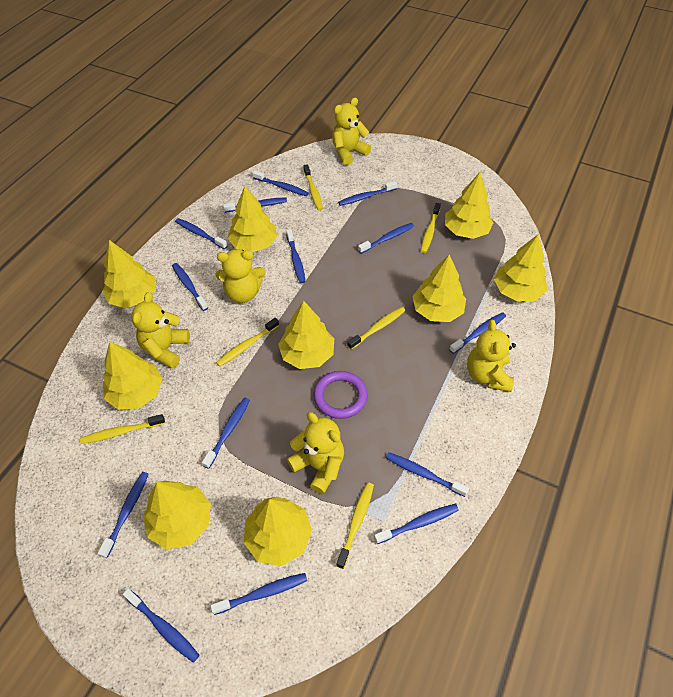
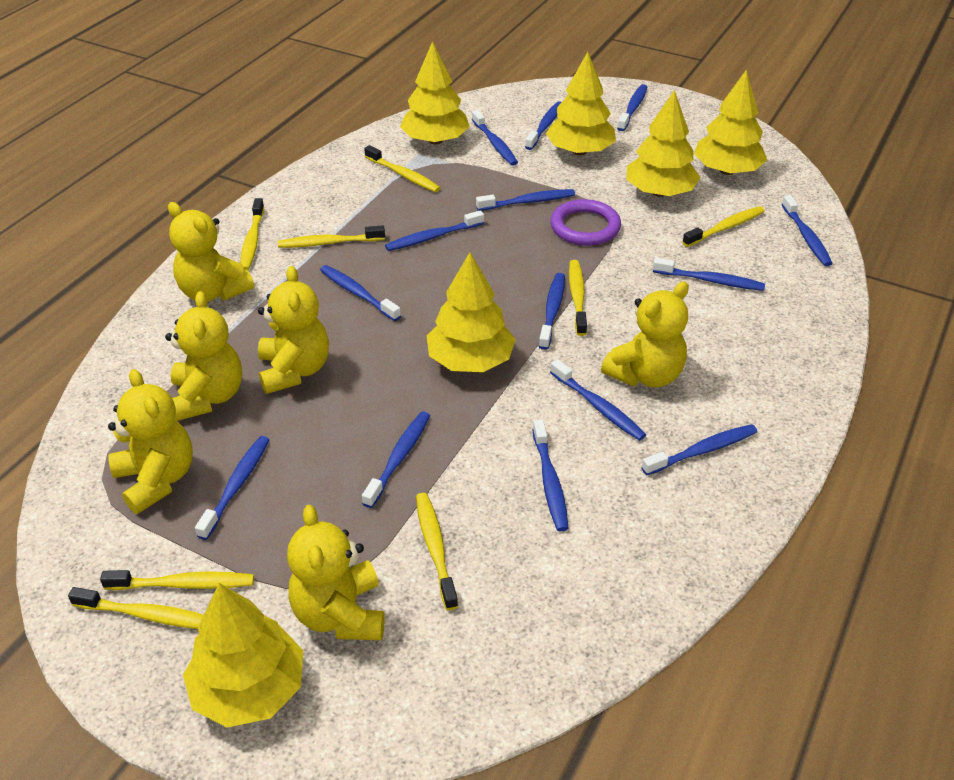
yellow teddy bear: 5 -> 6
yellow toothbrush: 6 -> 8
yellow tree: 9 -> 6

